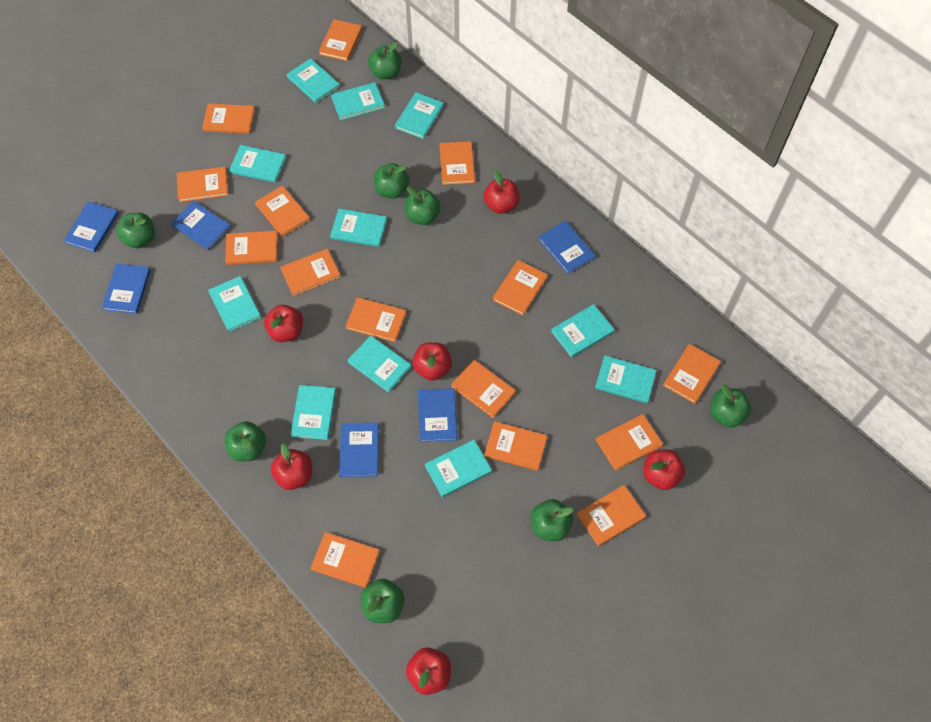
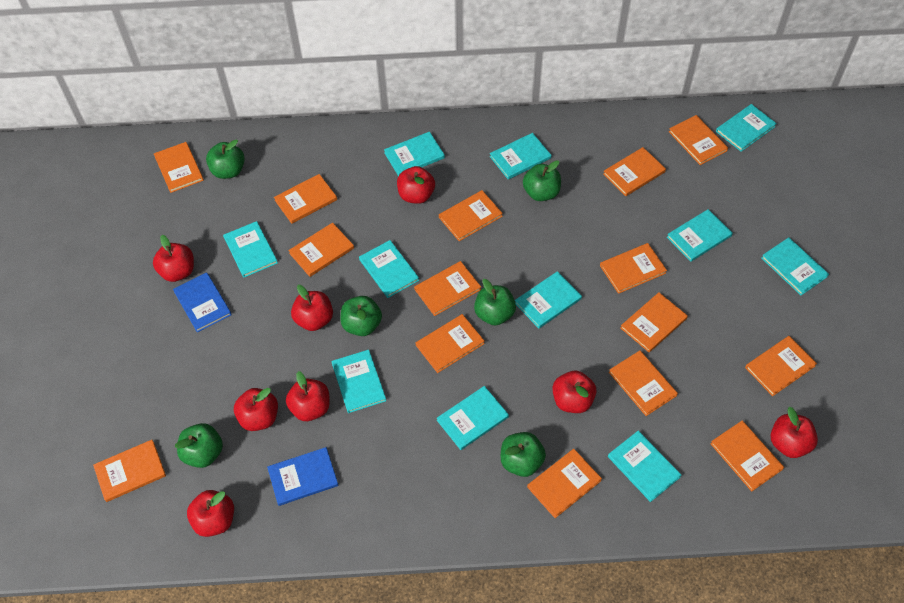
blue book: 6 -> 2
green apple: 8 -> 6
red apple: 6 -> 8

